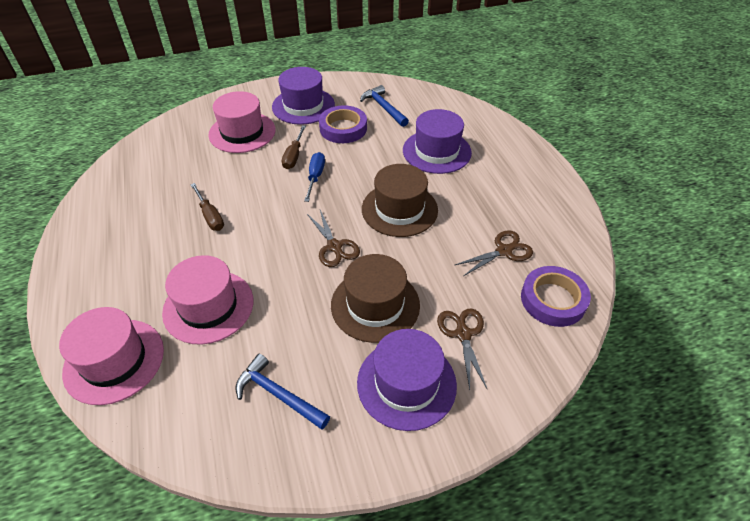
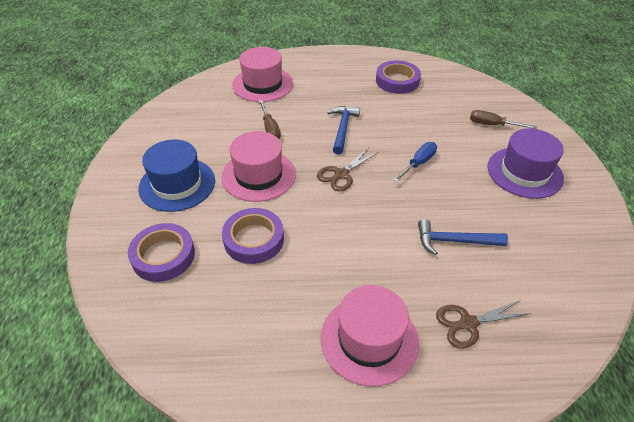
blue hat: 0 -> 1
brown hat: 2 -> 0
brown scissors: 3 -> 2
purple hat: 3 -> 1
purple tape: 2 -> 3

